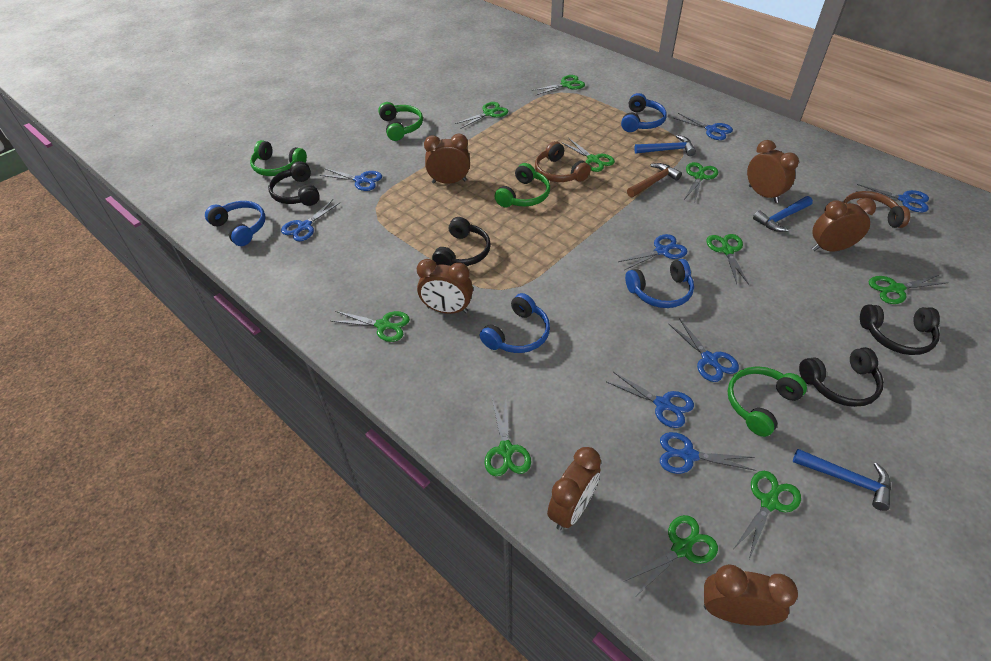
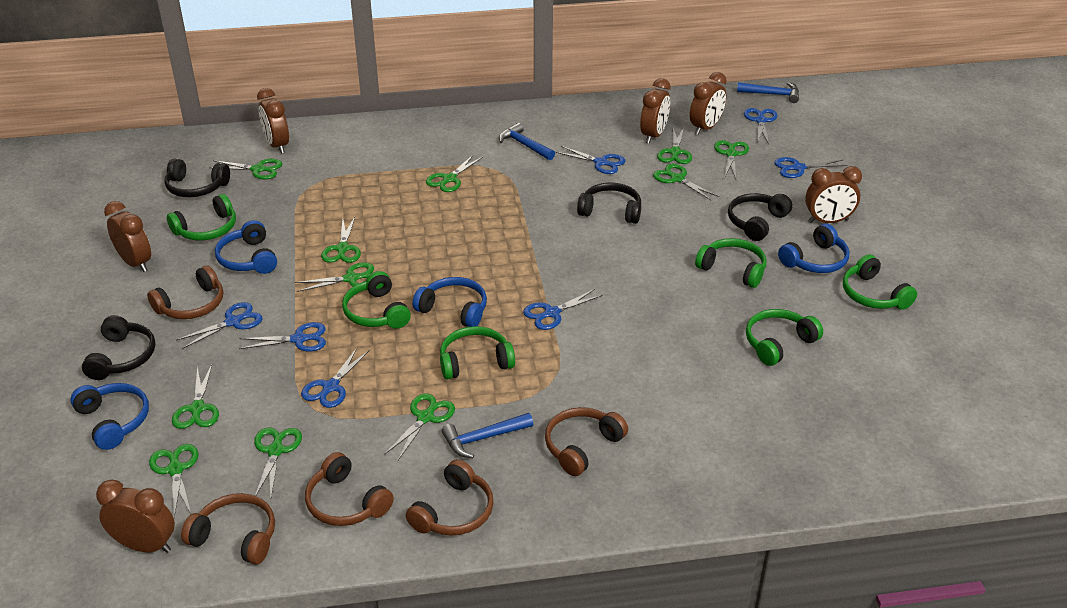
blue scissors: 8 -> 7
brown hammer: 1 -> 0
brown headphones: 2 -> 5
green headphones: 4 -> 6
green scissors: 10 -> 11

